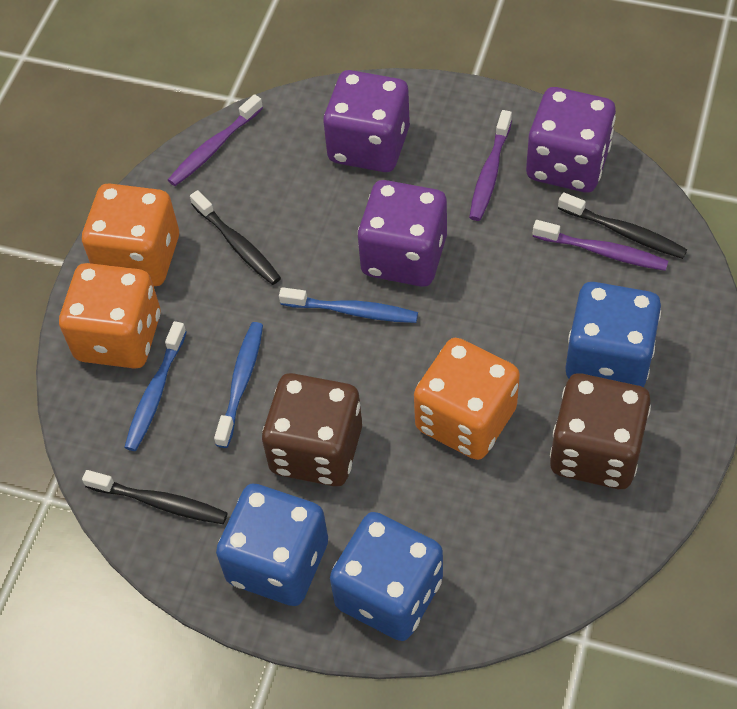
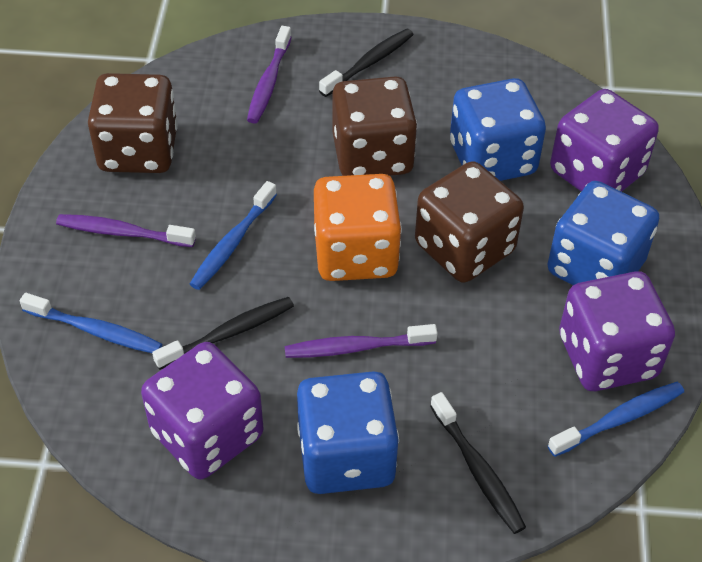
brown dice: 2 -> 3
orange dice: 3 -> 1

